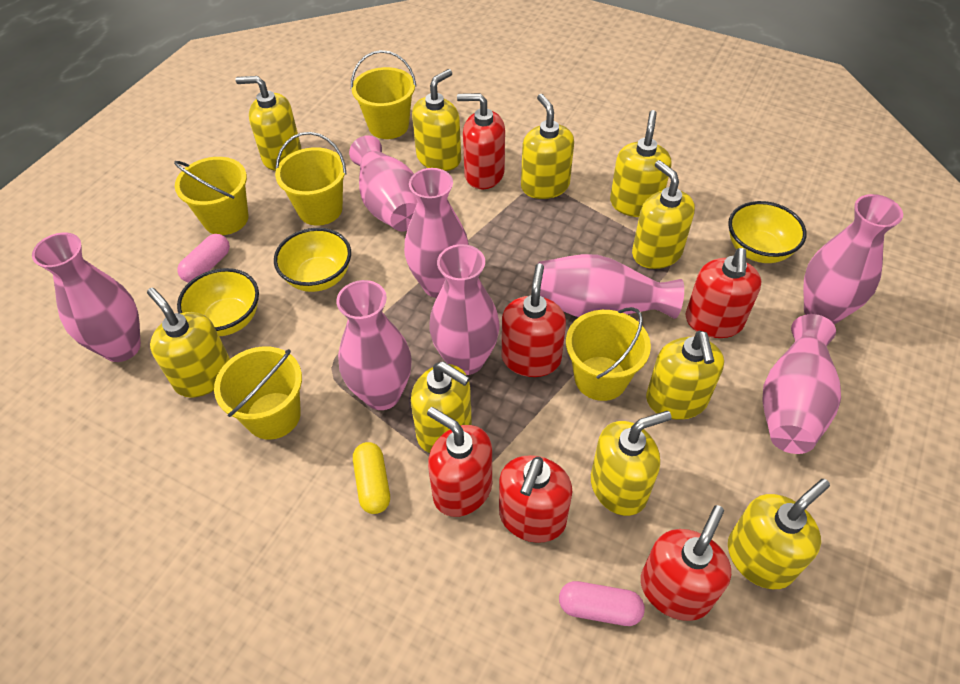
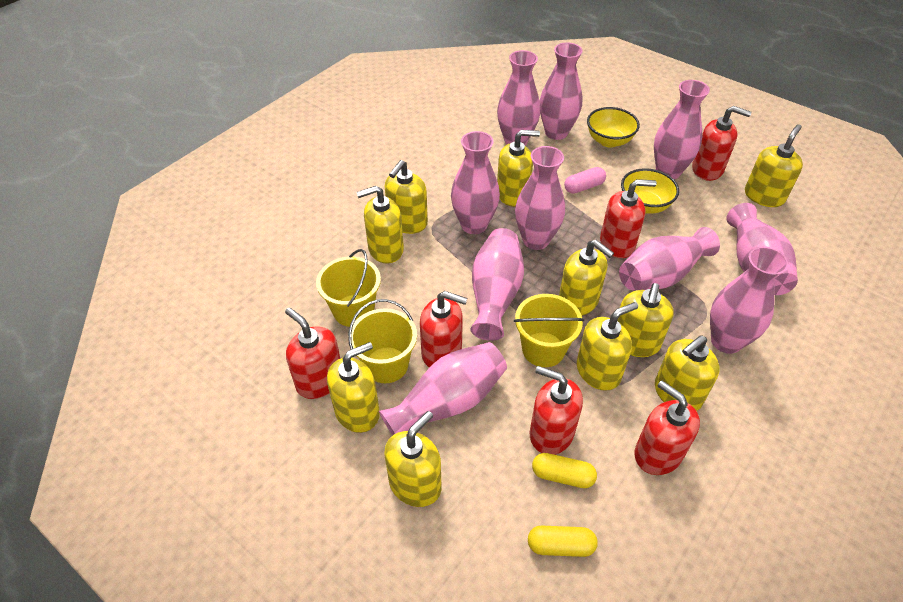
pink capsule: 2 -> 1
pink vase: 8 -> 10
yellow bowl: 3 -> 2
yellow bucket: 5 -> 3
yellow capsule: 1 -> 2

